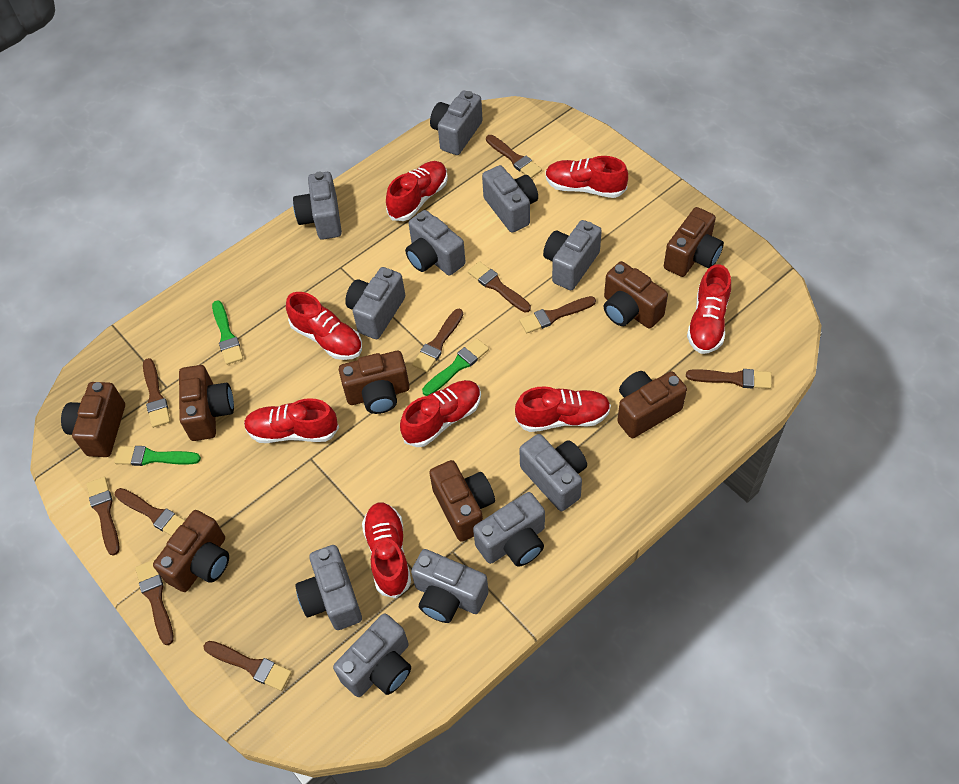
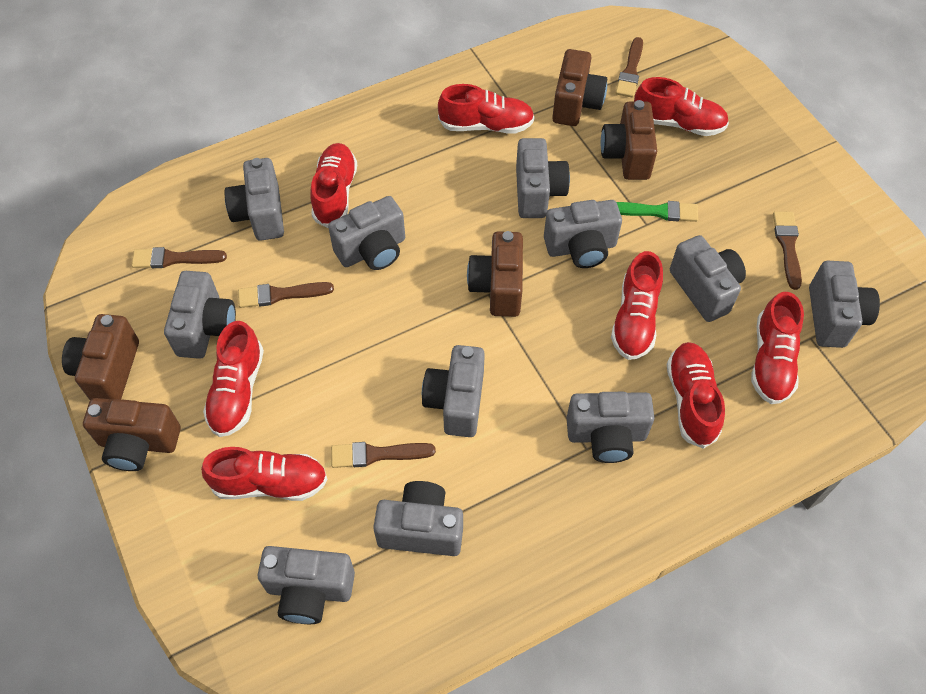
brown brush: 10 -> 5
brown camera: 8 -> 5
green brush: 3 -> 1

